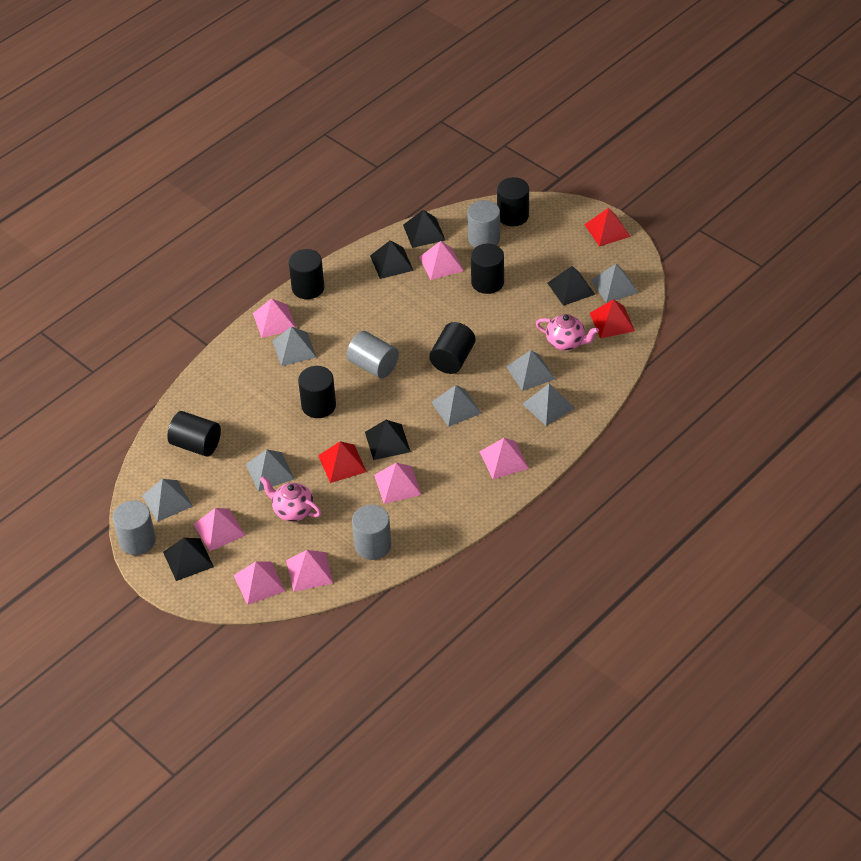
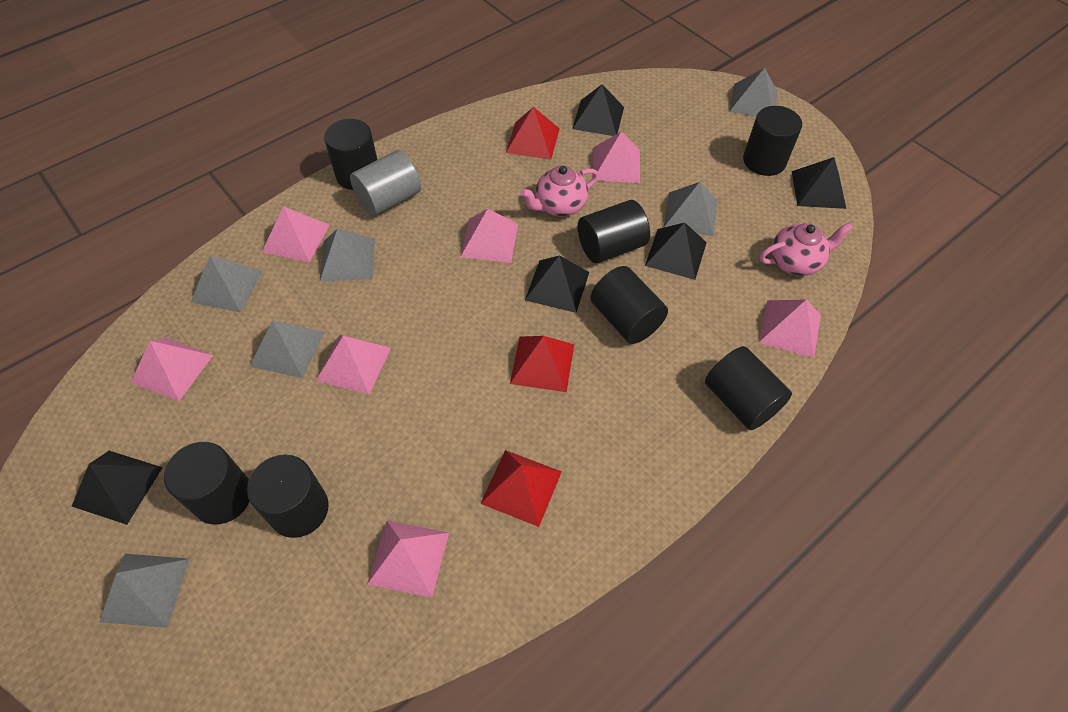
black cylinder: 6 -> 7
grey cylinder: 4 -> 1
grey pyramid: 7 -> 6

